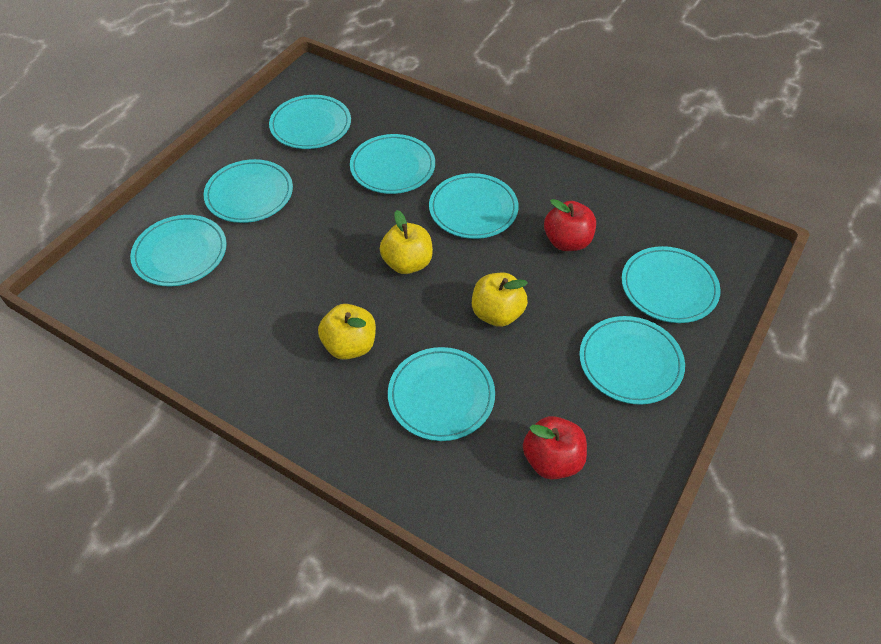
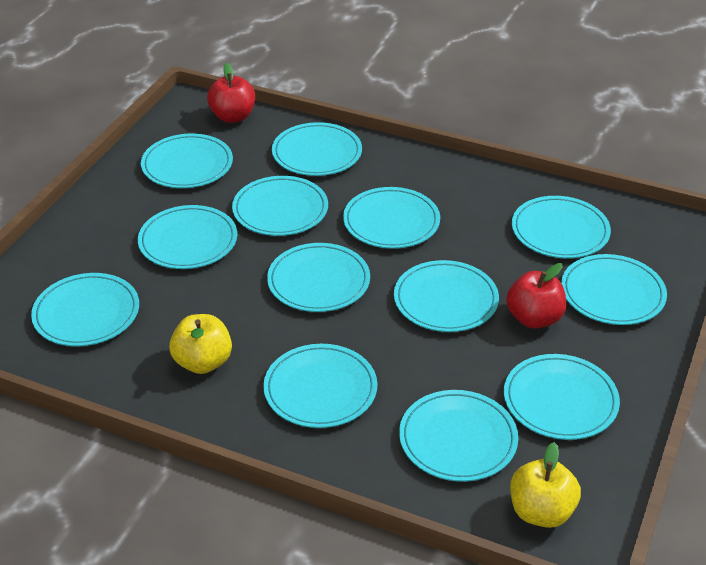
turquoise plate: 8 -> 13
yellow apple: 3 -> 2

